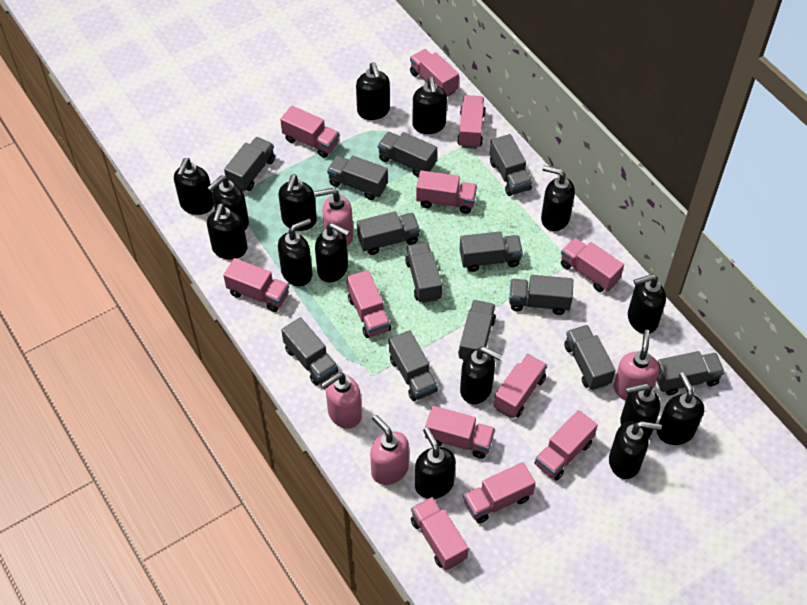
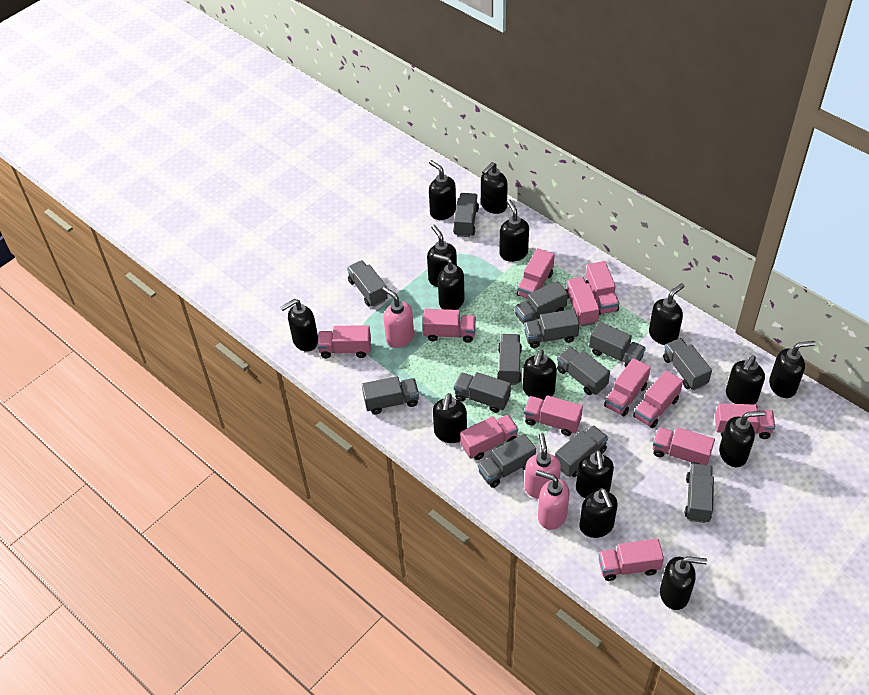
pink soap dispenser: 4 -> 3

